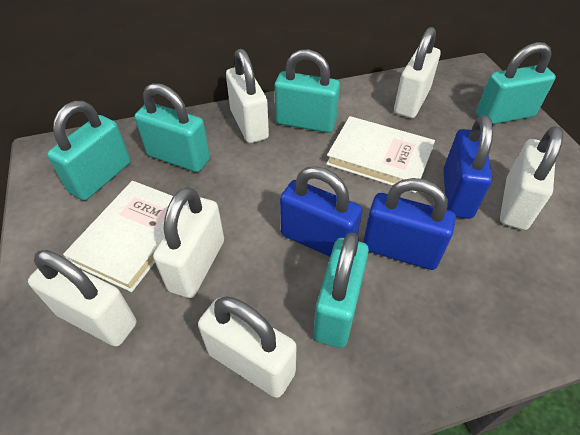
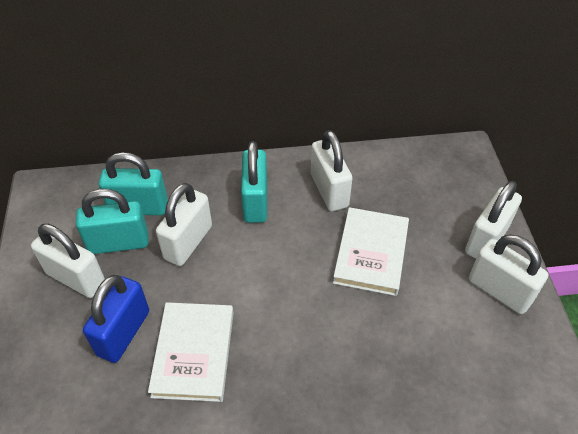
blue padlock: 3 -> 1
turquoise padlock: 5 -> 3
white padlock: 6 -> 5

